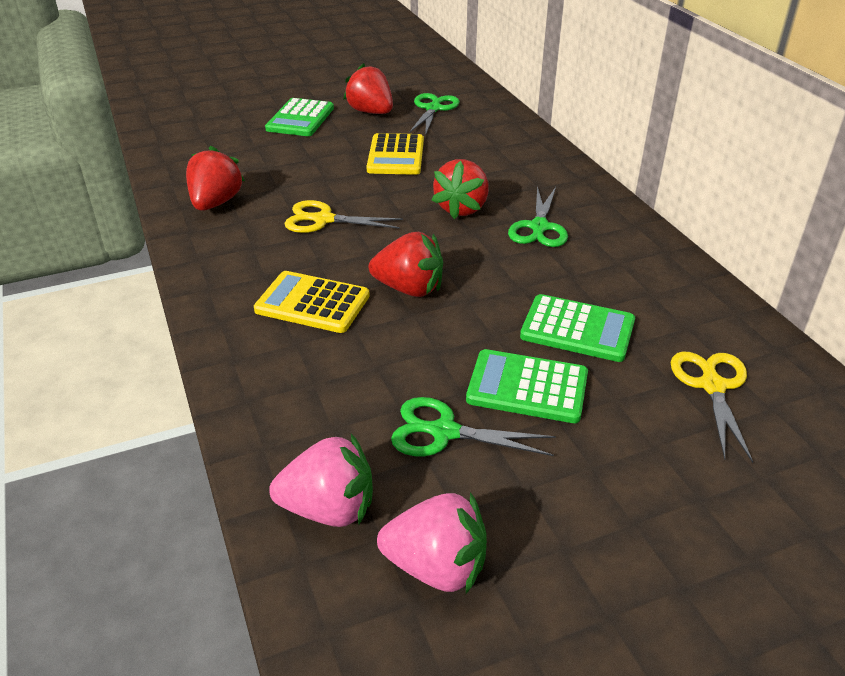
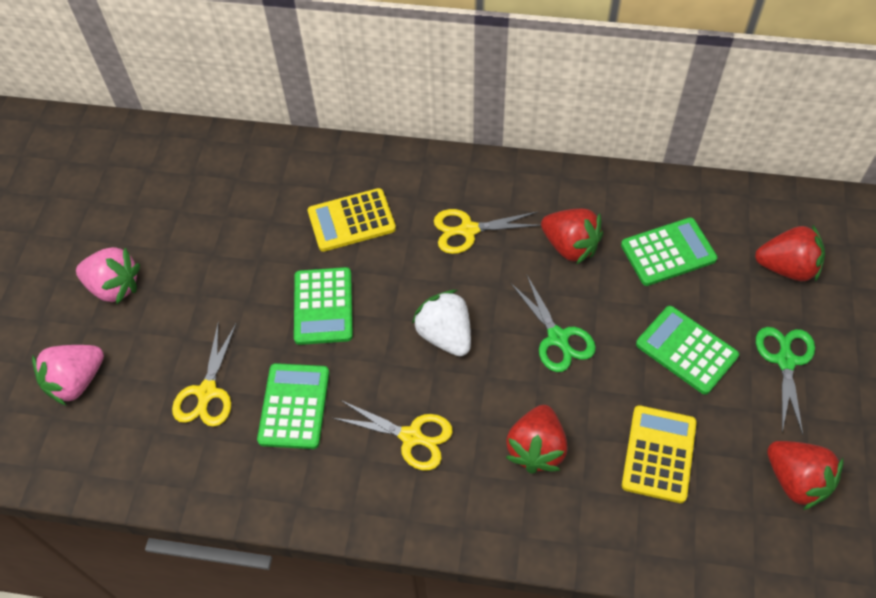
green calculator: 3 -> 4
green scissors: 3 -> 2
white strawberry: 0 -> 1
yellow scissors: 2 -> 3

